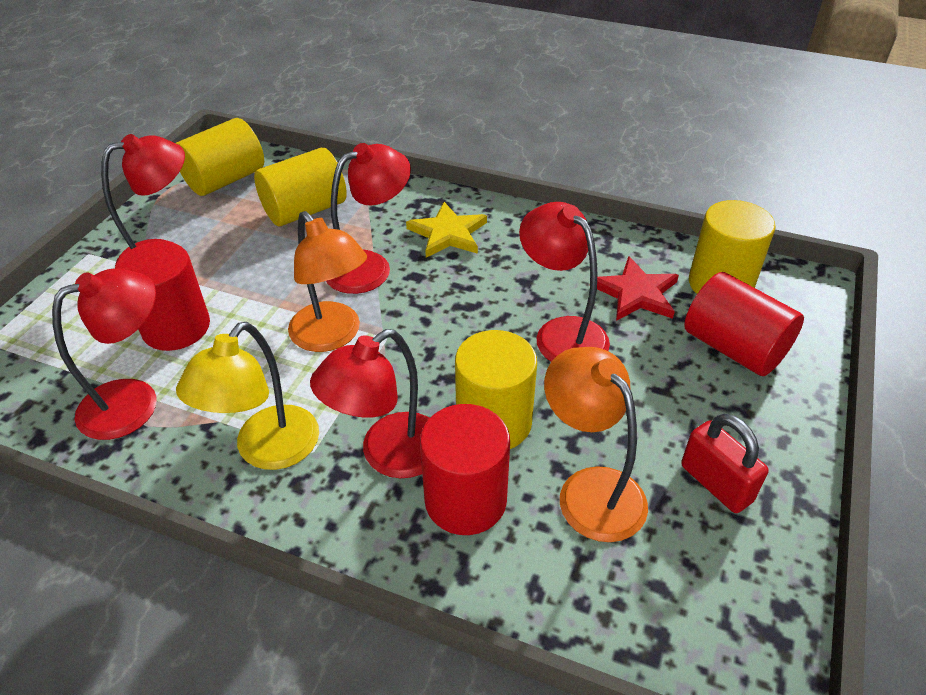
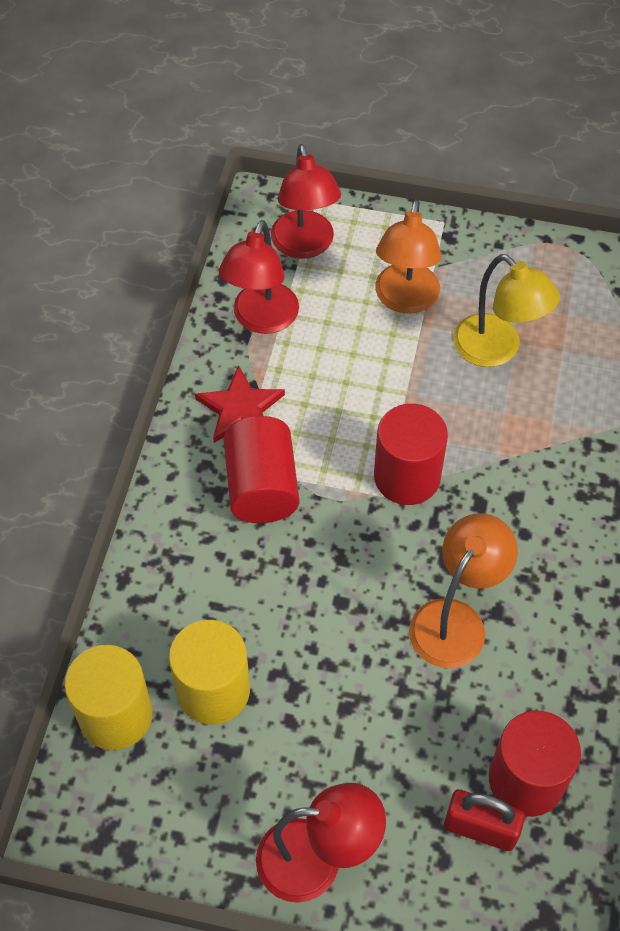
red lamp: 5 -> 3
yellow cylinder: 4 -> 2
yellow star: 1 -> 0

